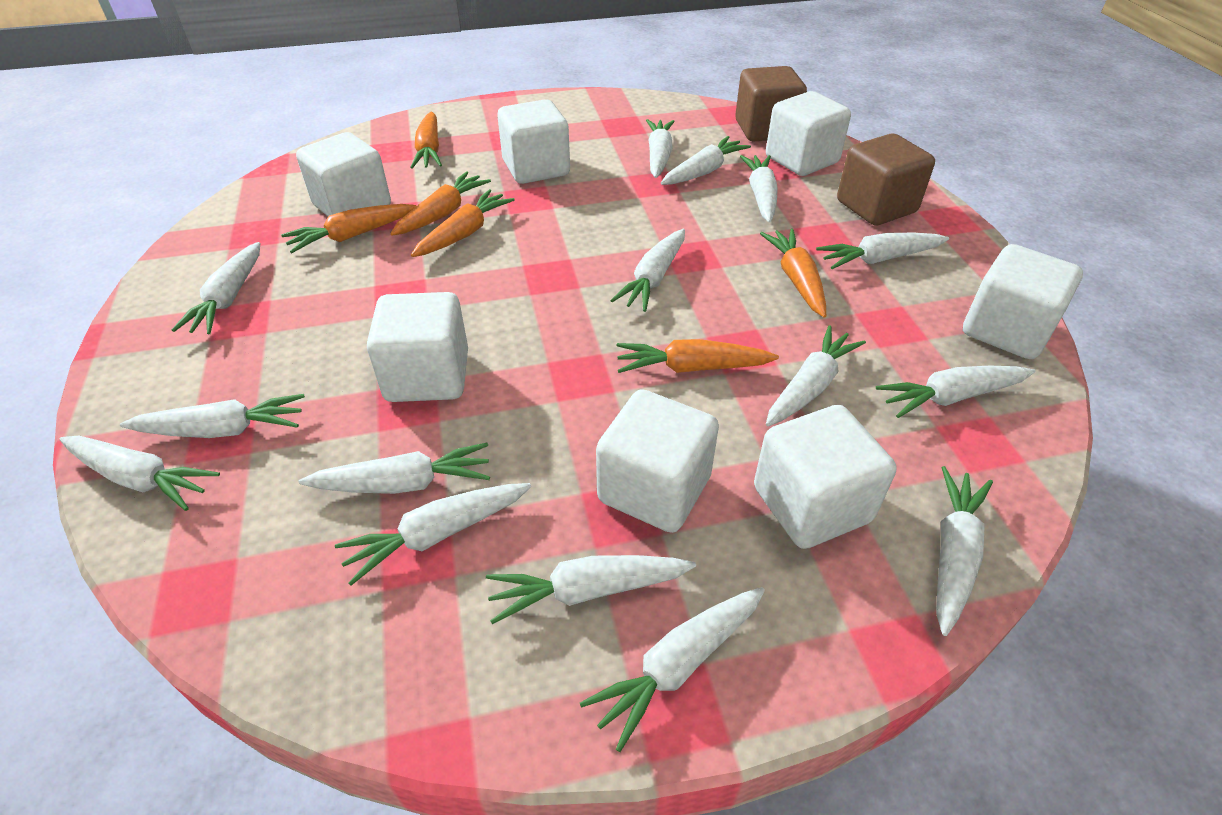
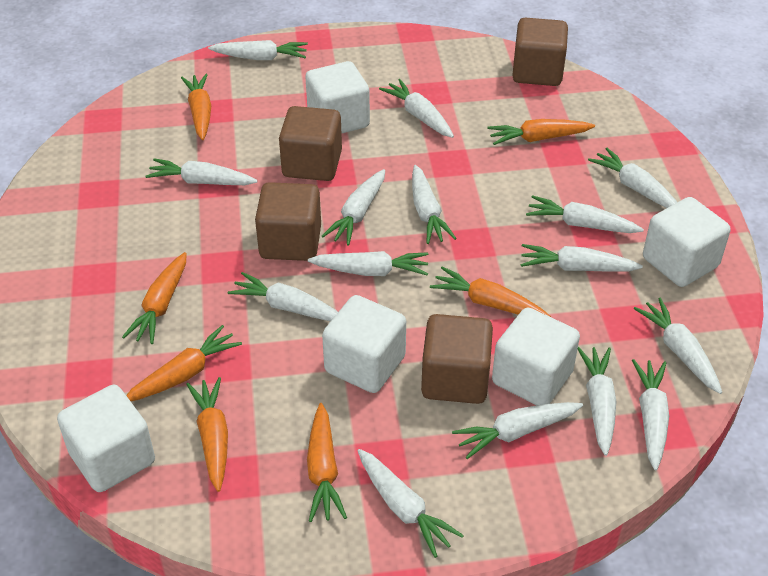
brown cube: 2 -> 4
orange carrot: 6 -> 7
white cube: 7 -> 5

